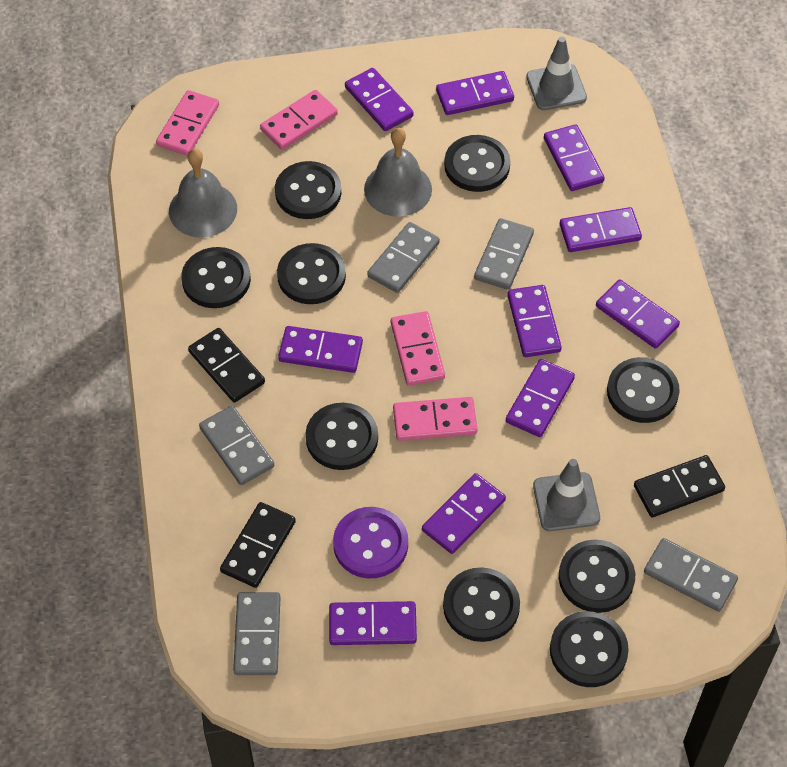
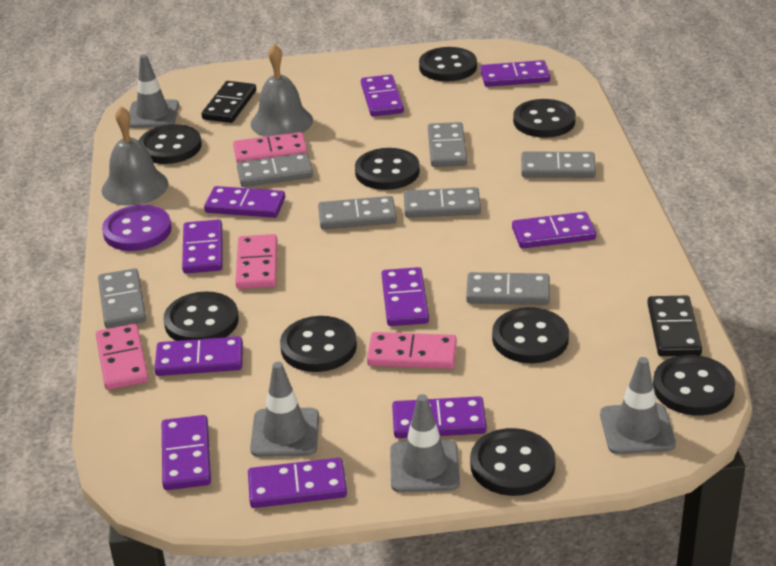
black domino: 3 -> 2
grey domino: 5 -> 7
grey traffic cone: 2 -> 4

